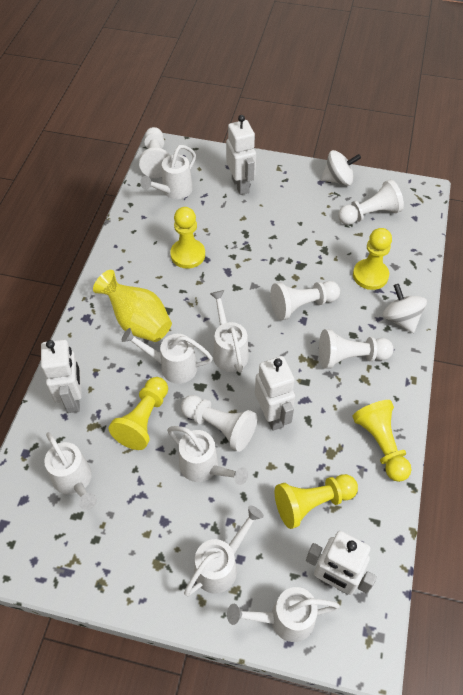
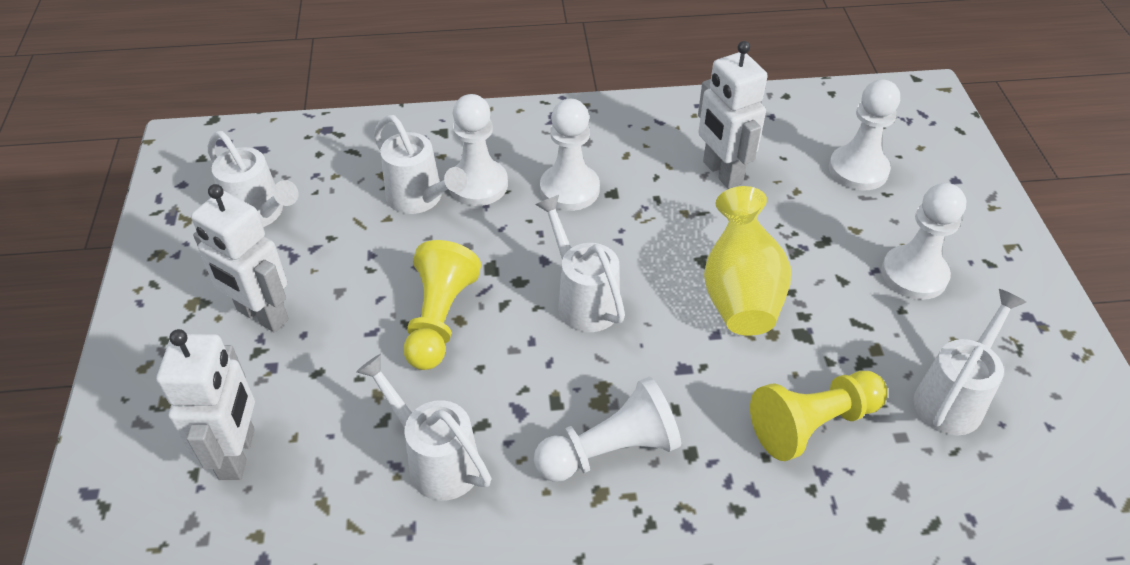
white robot: 4 -> 3
white spinning top: 2 -> 0
white watering can: 7 -> 5
yellow pawn: 5 -> 2

